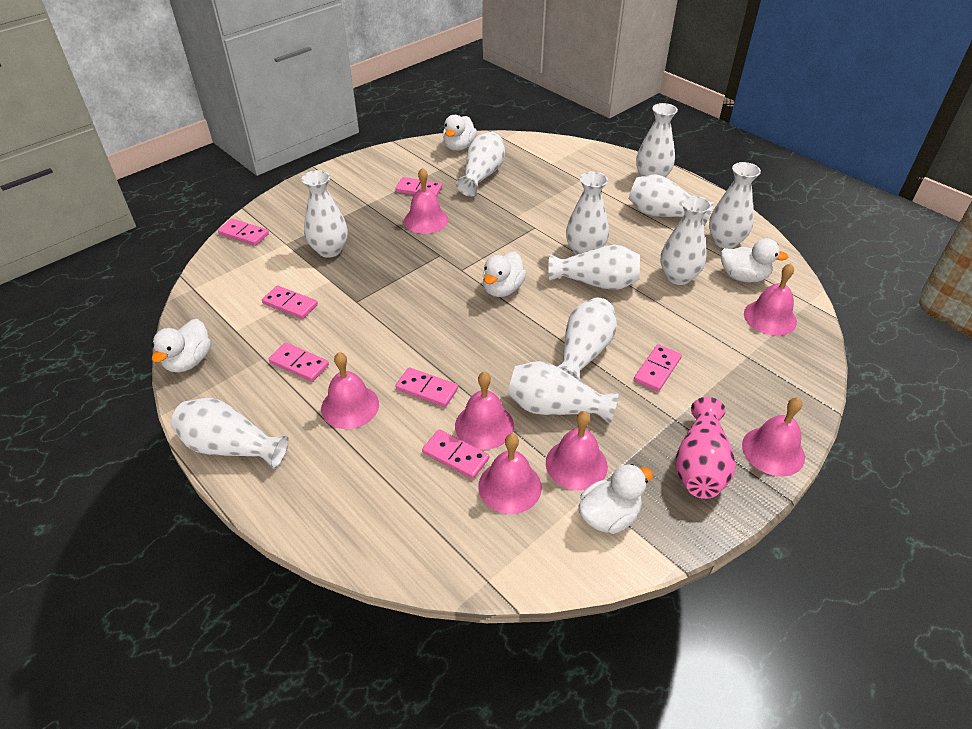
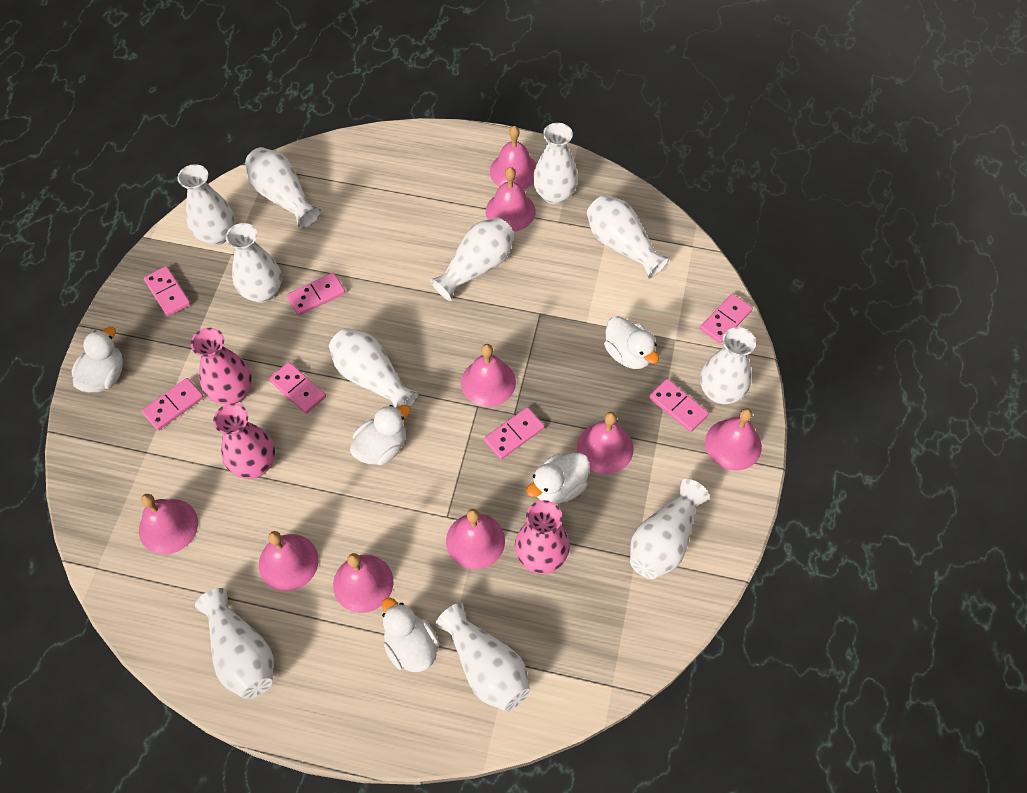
pink bell: 7 -> 9
pink vase: 1 -> 3

